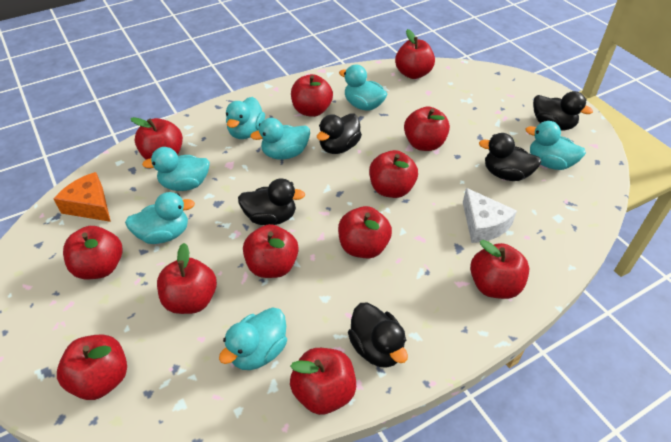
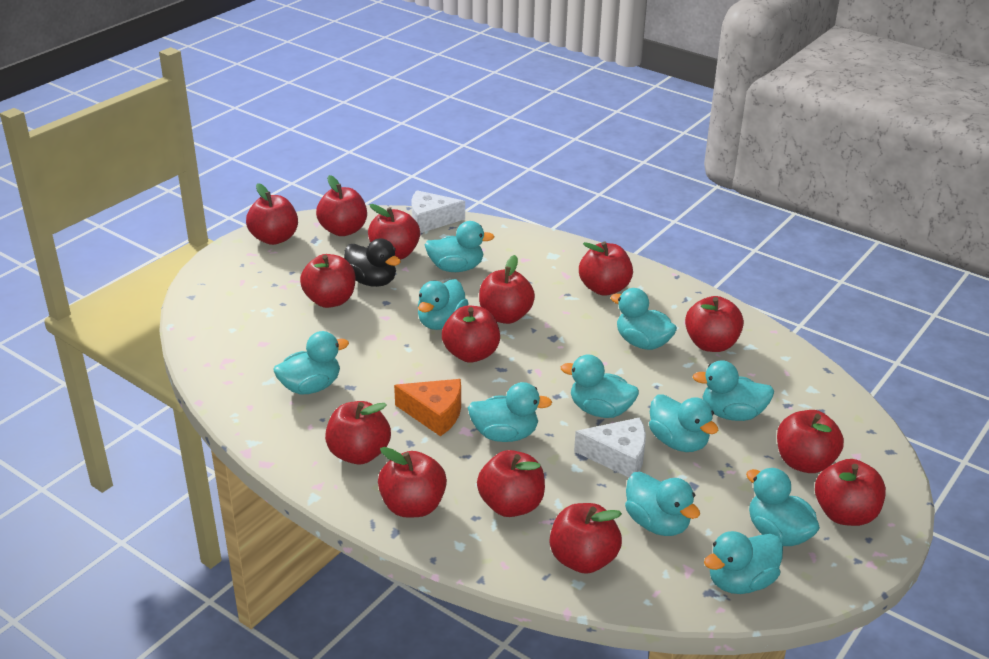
black duck: 5 -> 1
red apple: 12 -> 14
turquoise duck: 7 -> 11
white cheese: 1 -> 2

